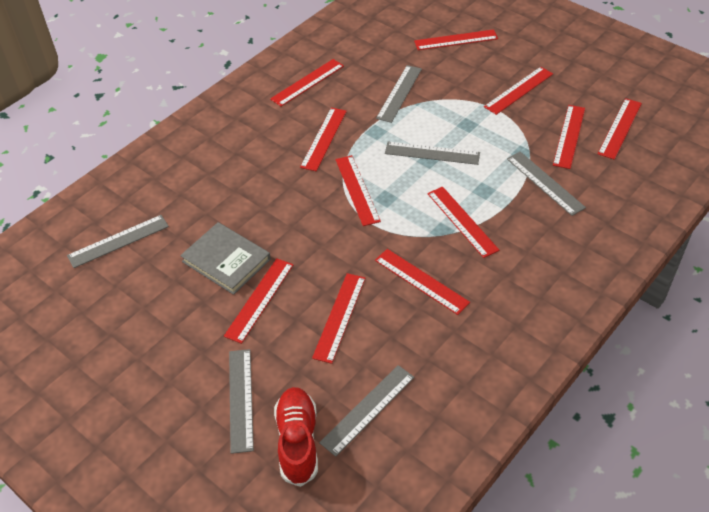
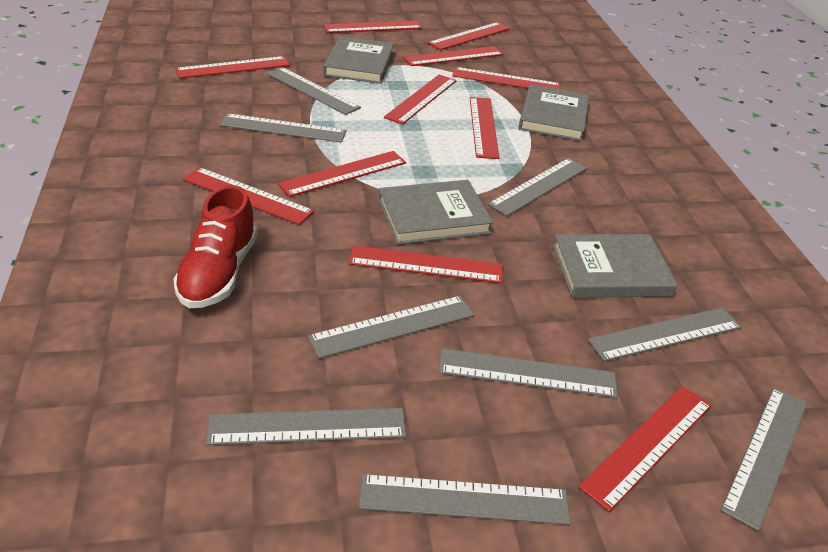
grey book: 1 -> 4
grey ruler: 6 -> 9

